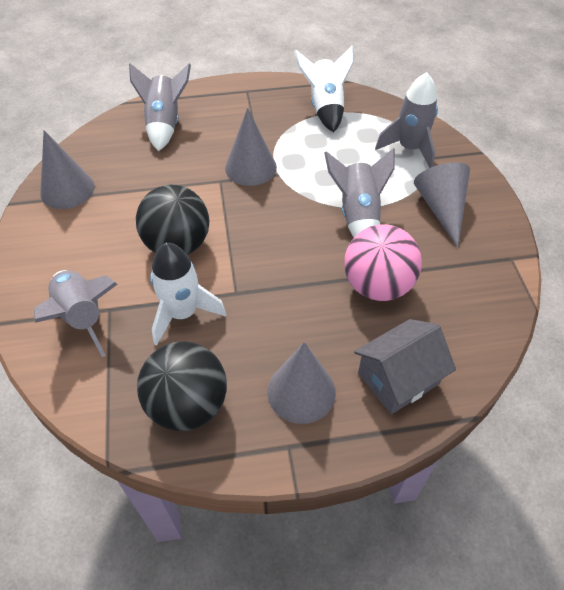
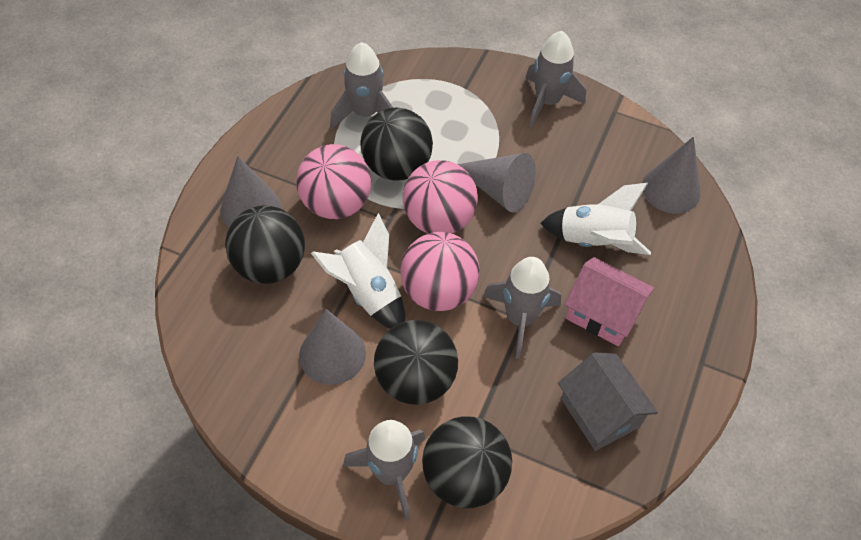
black ball: 2 -> 4
pink ball: 1 -> 3
pink house: 0 -> 1

